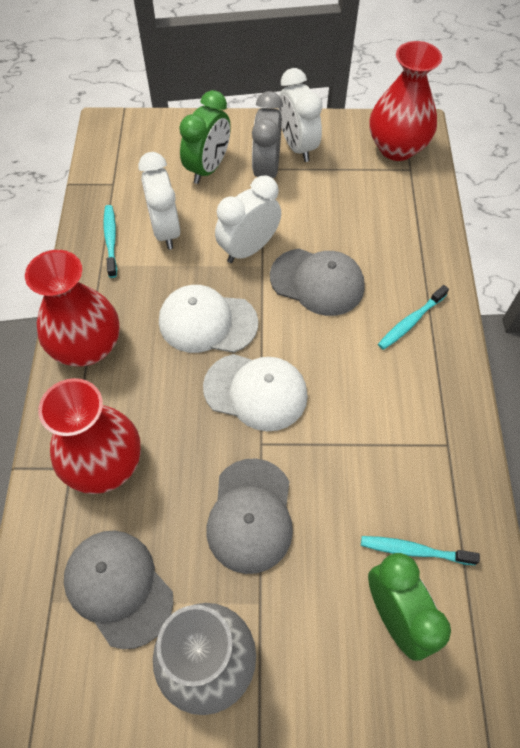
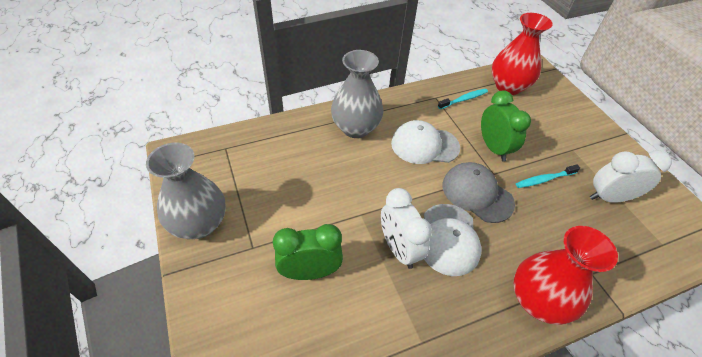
grey cap: 3 -> 1
grey clock: 1 -> 0
grey vase: 1 -> 2
red vase: 3 -> 2
turquoise toothbrush: 3 -> 2
white clock: 3 -> 2

